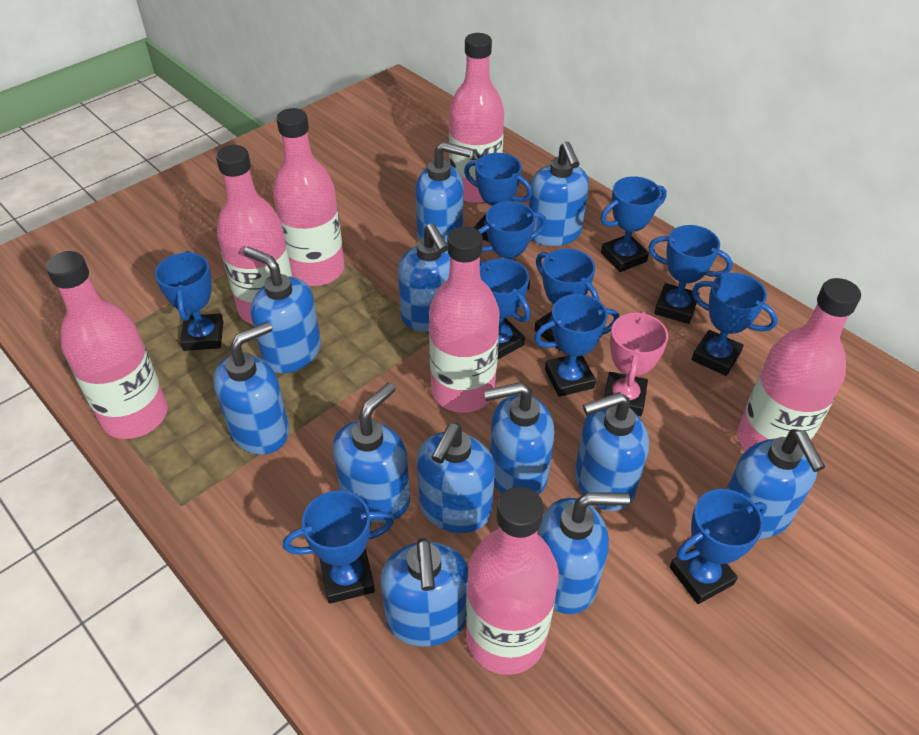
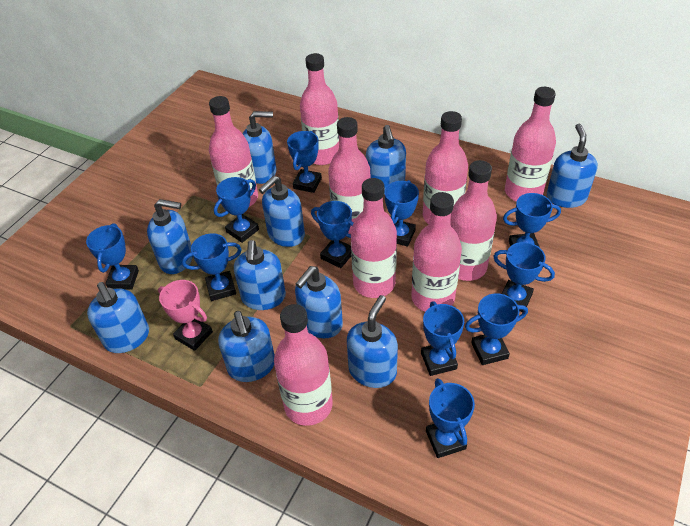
blue soap dispenser: 12 -> 10
pink bottle: 7 -> 9

